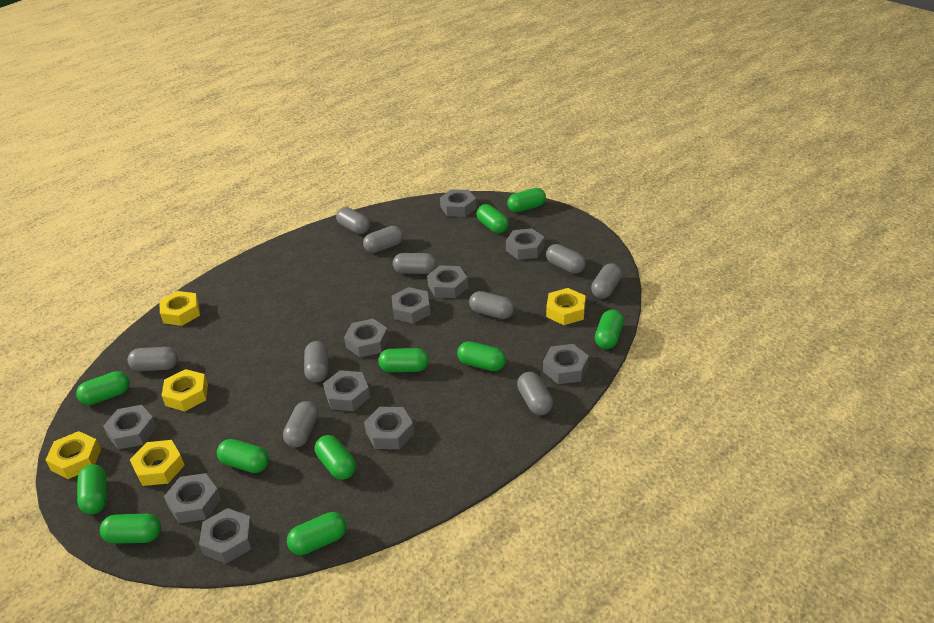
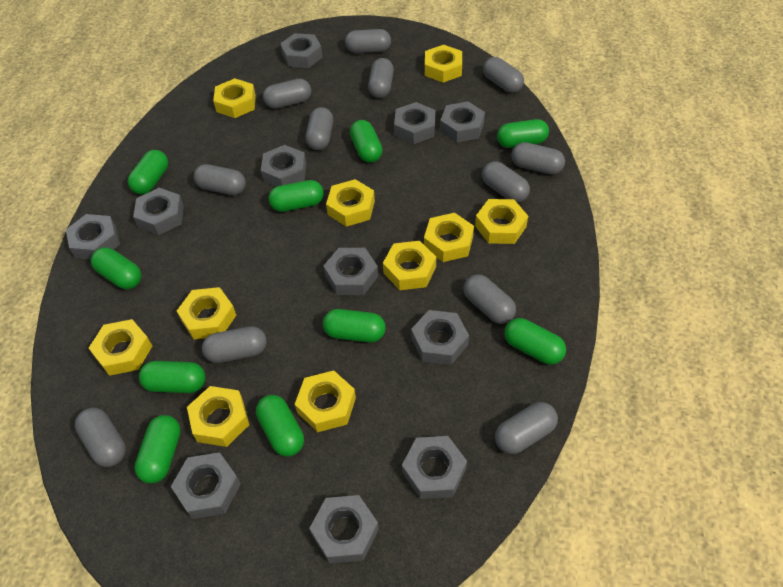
green capsule: 11 -> 10
grey capsule: 10 -> 12
yellow nut: 5 -> 10

